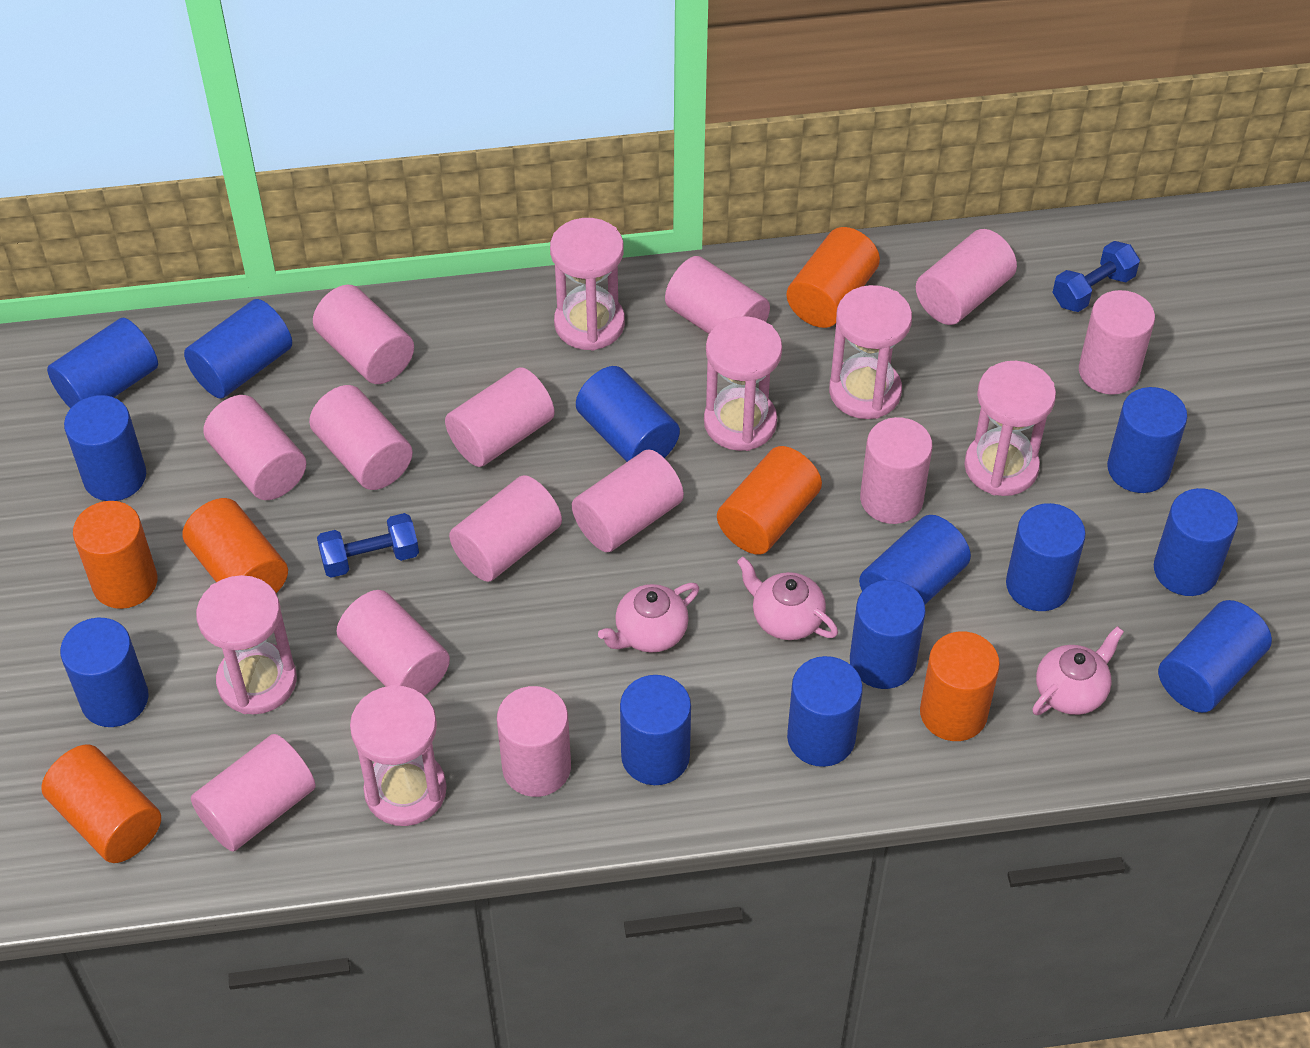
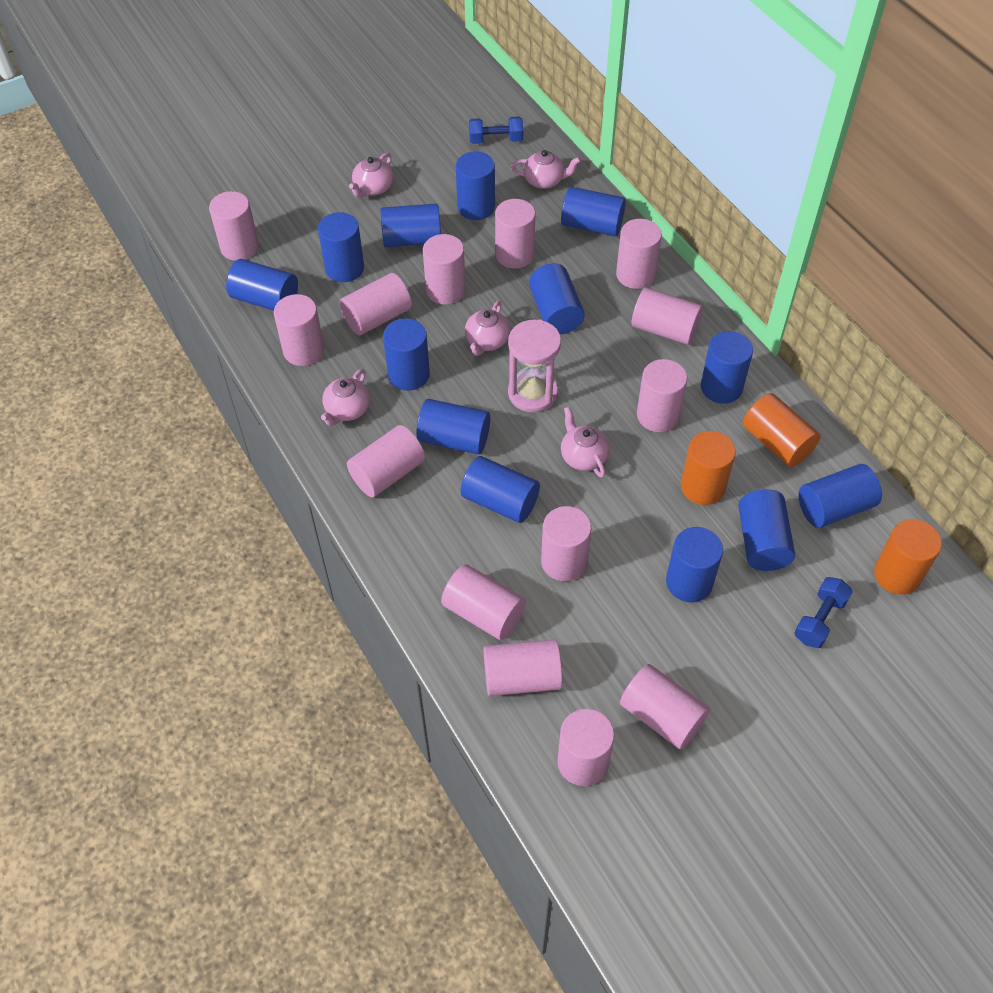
orange cylinder: 6 -> 3
pink cylinder: 13 -> 14
pink hourglass: 6 -> 1
pink teapot: 3 -> 5

